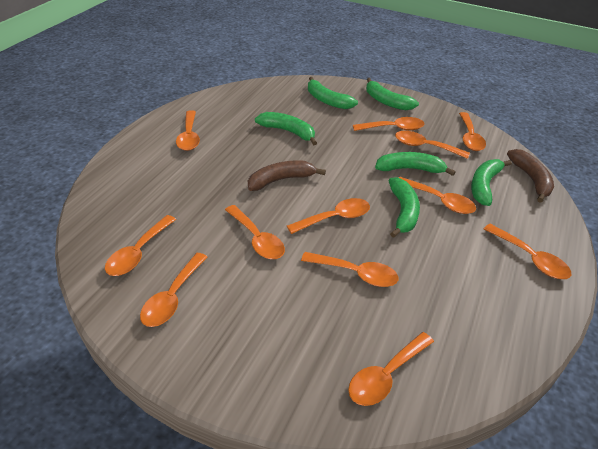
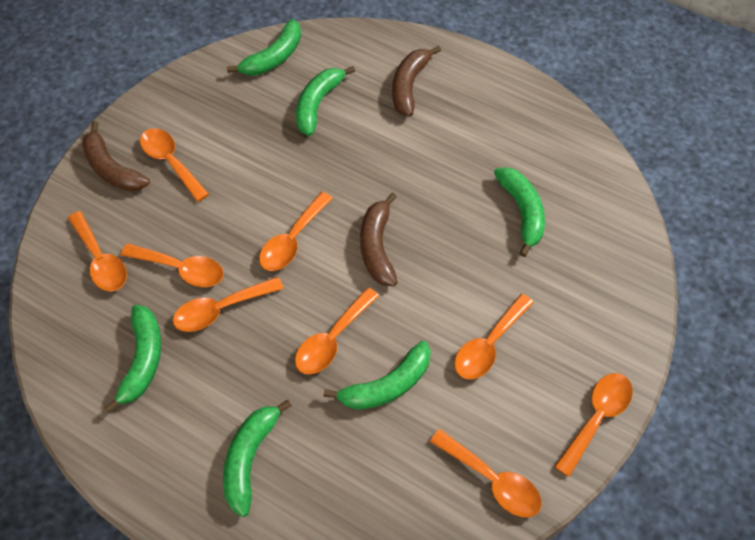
brown banana: 2 -> 3
orange spoon: 12 -> 9

